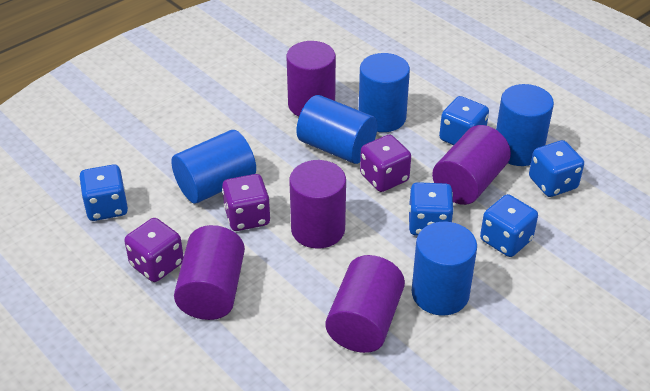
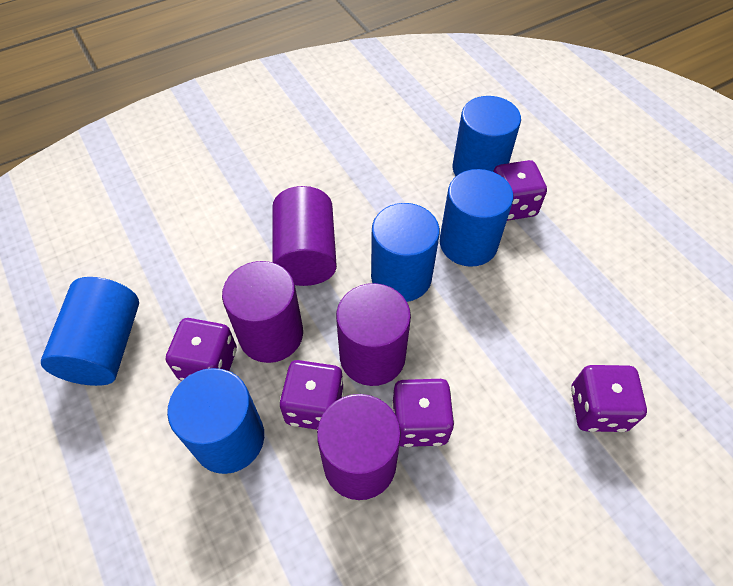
blue dice: 5 -> 0
purple cylinder: 5 -> 4
purple dice: 3 -> 5

